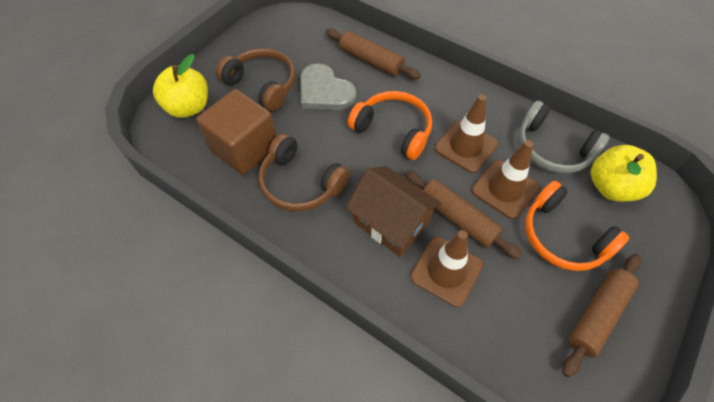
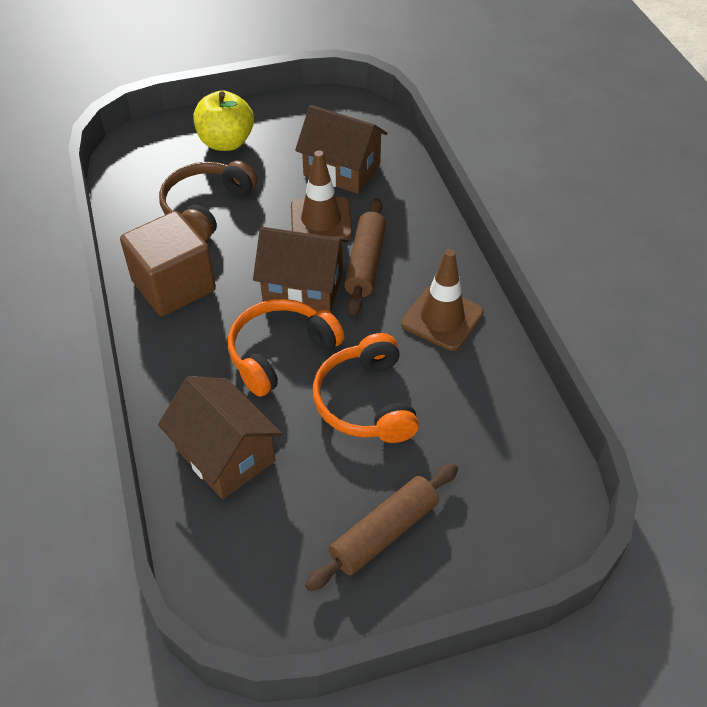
brown headphones: 2 -> 1
brown house: 1 -> 3
brown rolling pin: 3 -> 2
brown traffic cone: 3 -> 2
grey headphones: 1 -> 0
grey heart: 1 -> 0
yellow apple: 2 -> 1

